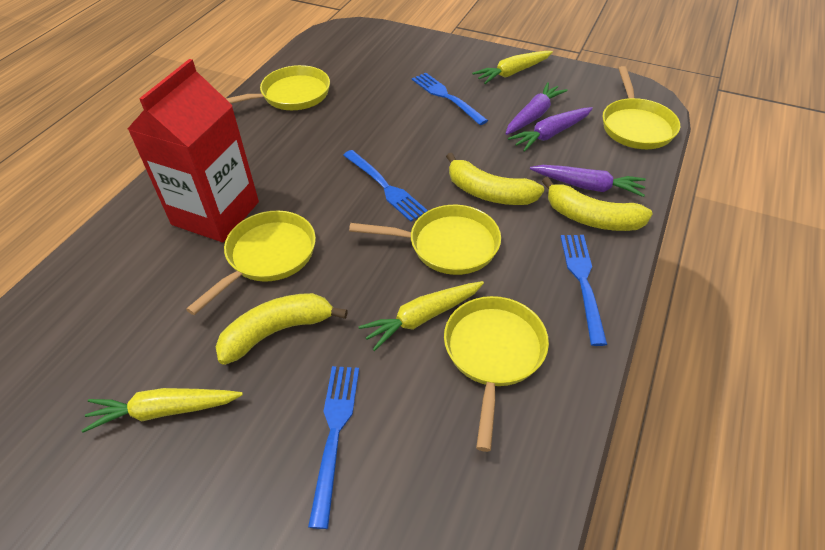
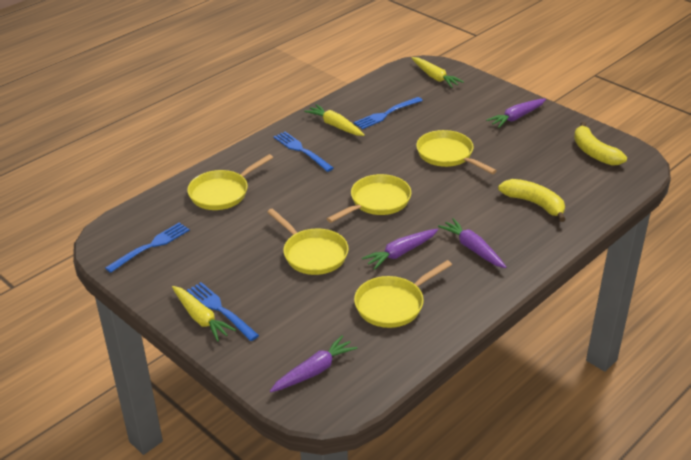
purple carrot: 3 -> 4
red carton: 1 -> 0
yellow banana: 3 -> 2

